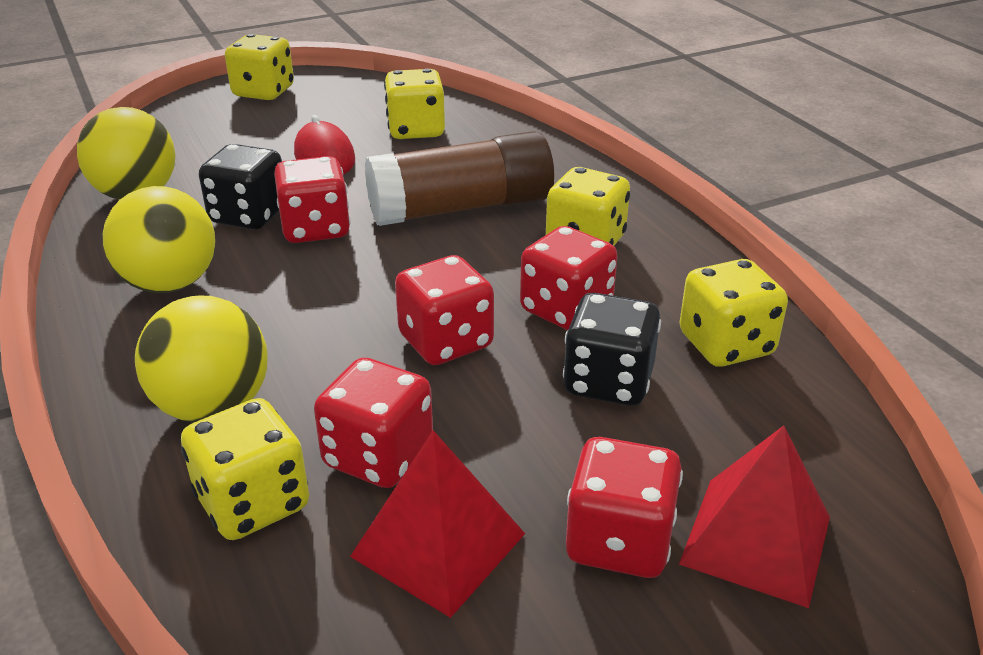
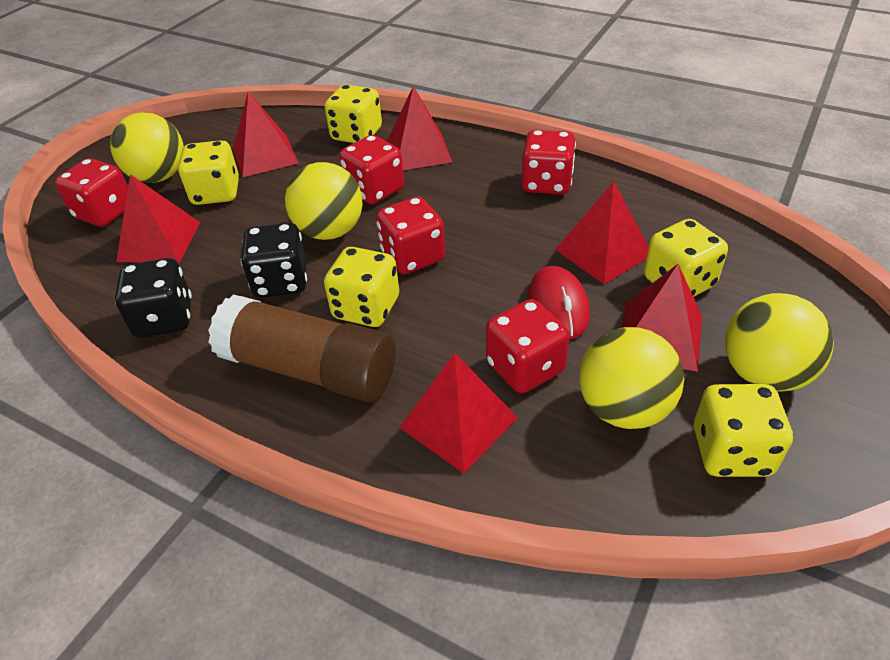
red pyramid: 2 -> 6
yellow ball: 3 -> 4

